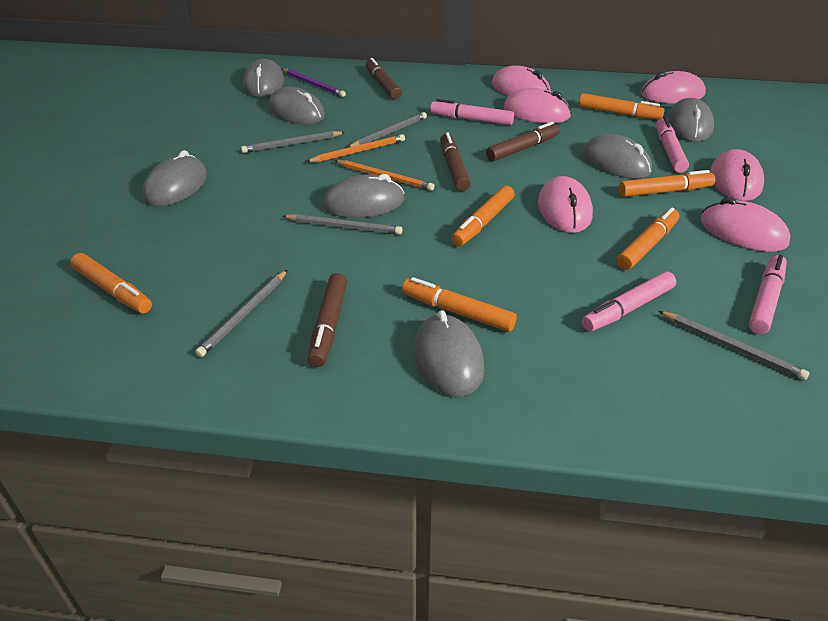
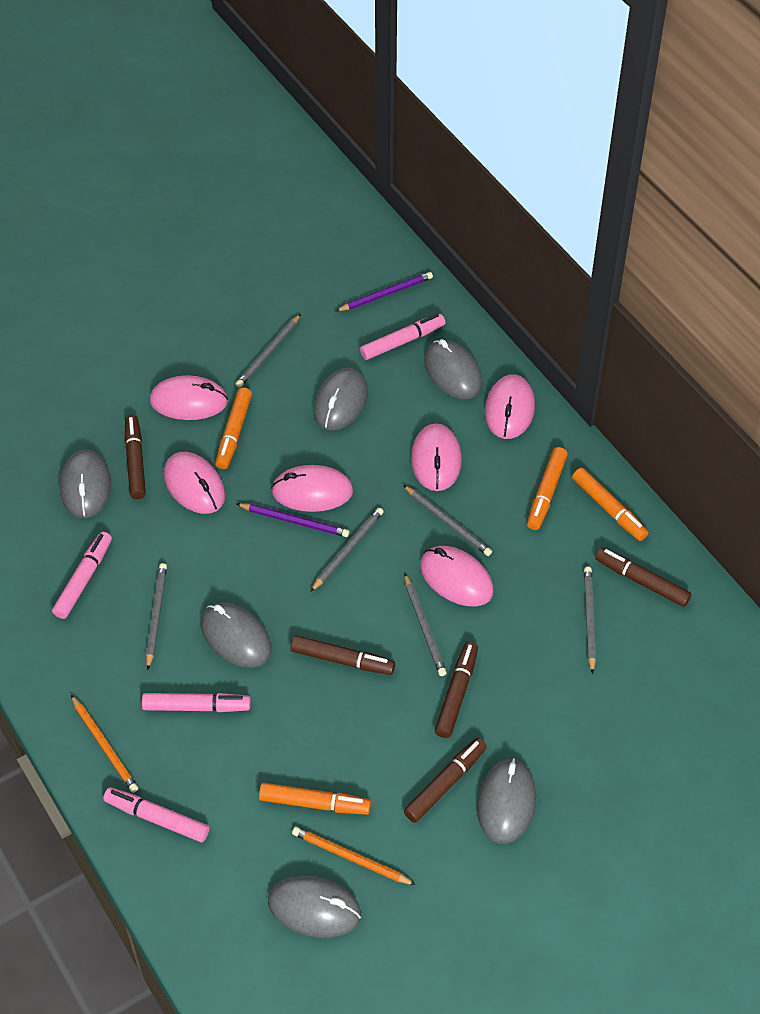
brown marker: 4 -> 5
grey mouse: 7 -> 6
grey pencil: 5 -> 6
orange marker: 6 -> 4
purple pencil: 1 -> 2

